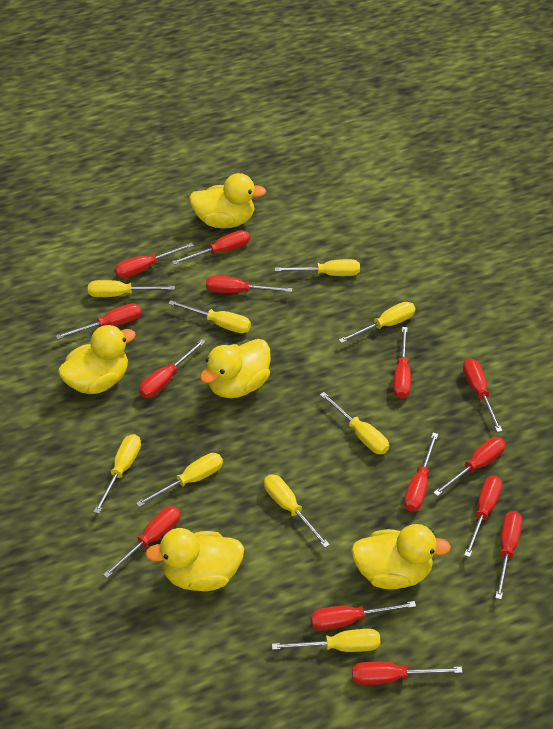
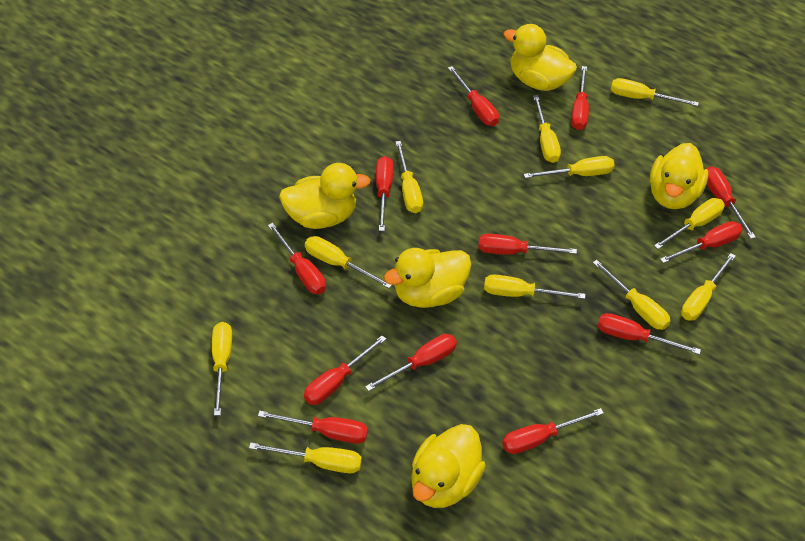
red screwdriver: 14 -> 12
yellow screwdriver: 9 -> 11

